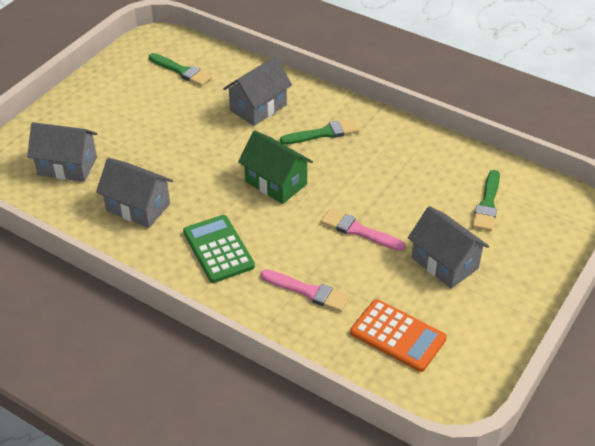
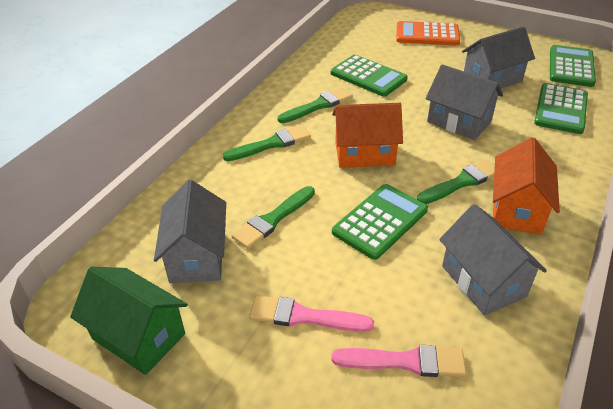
green brush: 3 -> 4
green calculator: 1 -> 4
orange house: 0 -> 2

